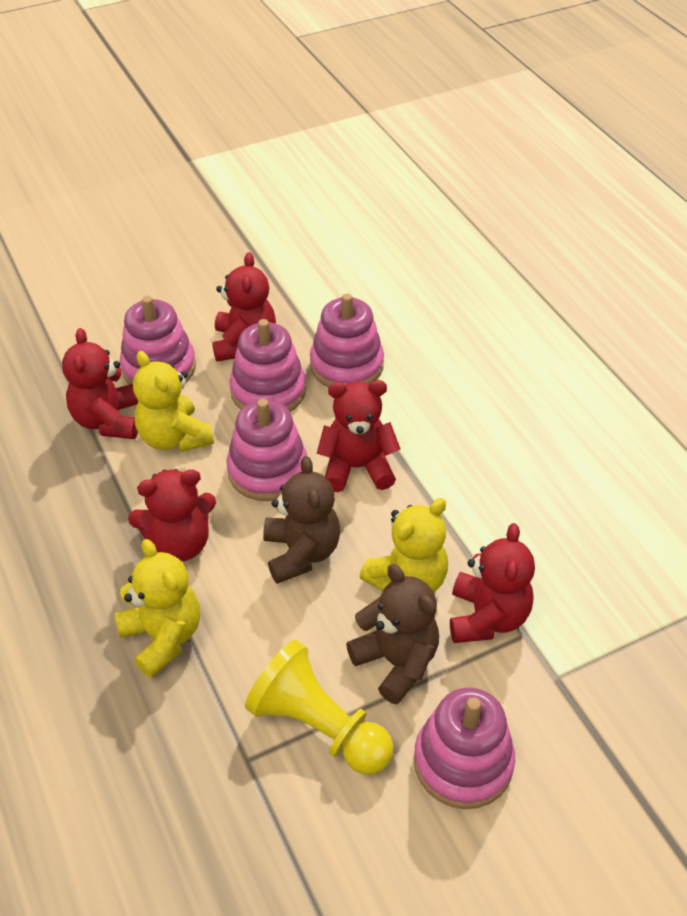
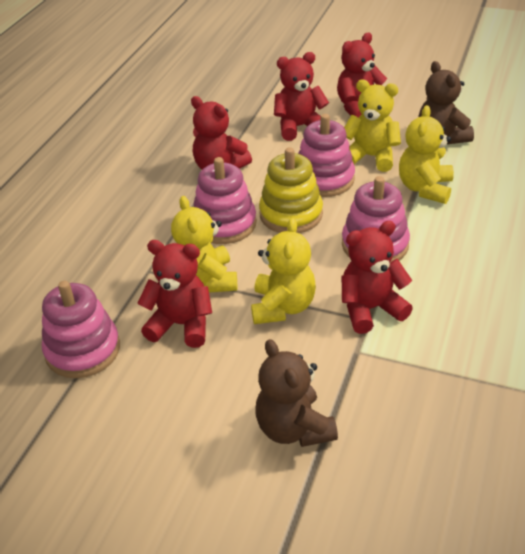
pink stacking toy: 5 -> 4
yellow pawn: 1 -> 0
yellow stacking toy: 0 -> 1
yellow teddy bear: 3 -> 4

